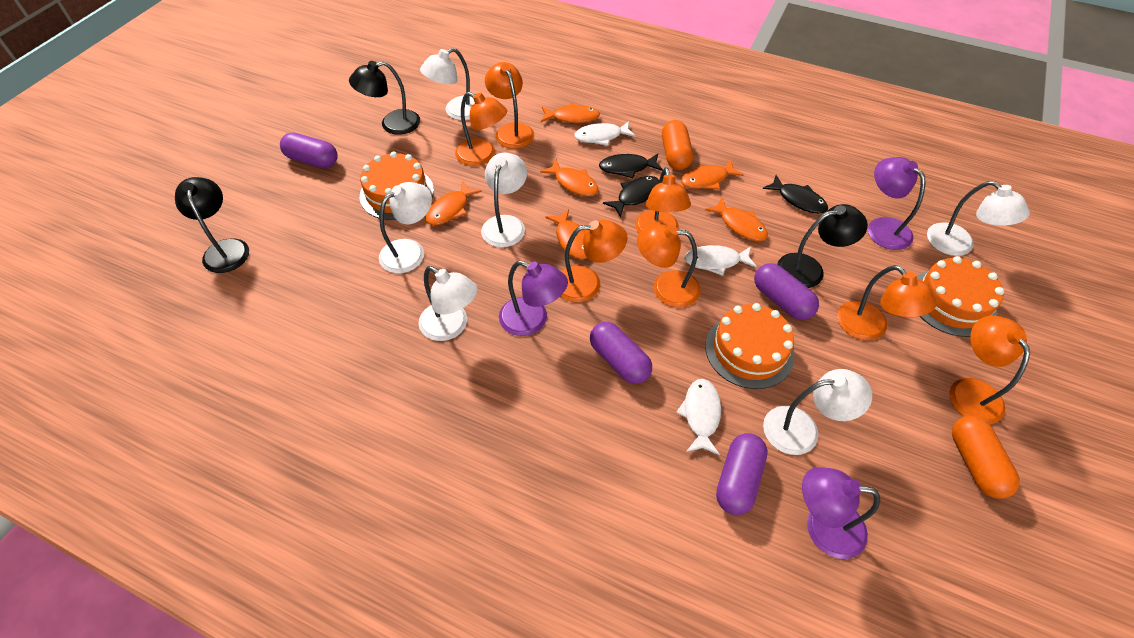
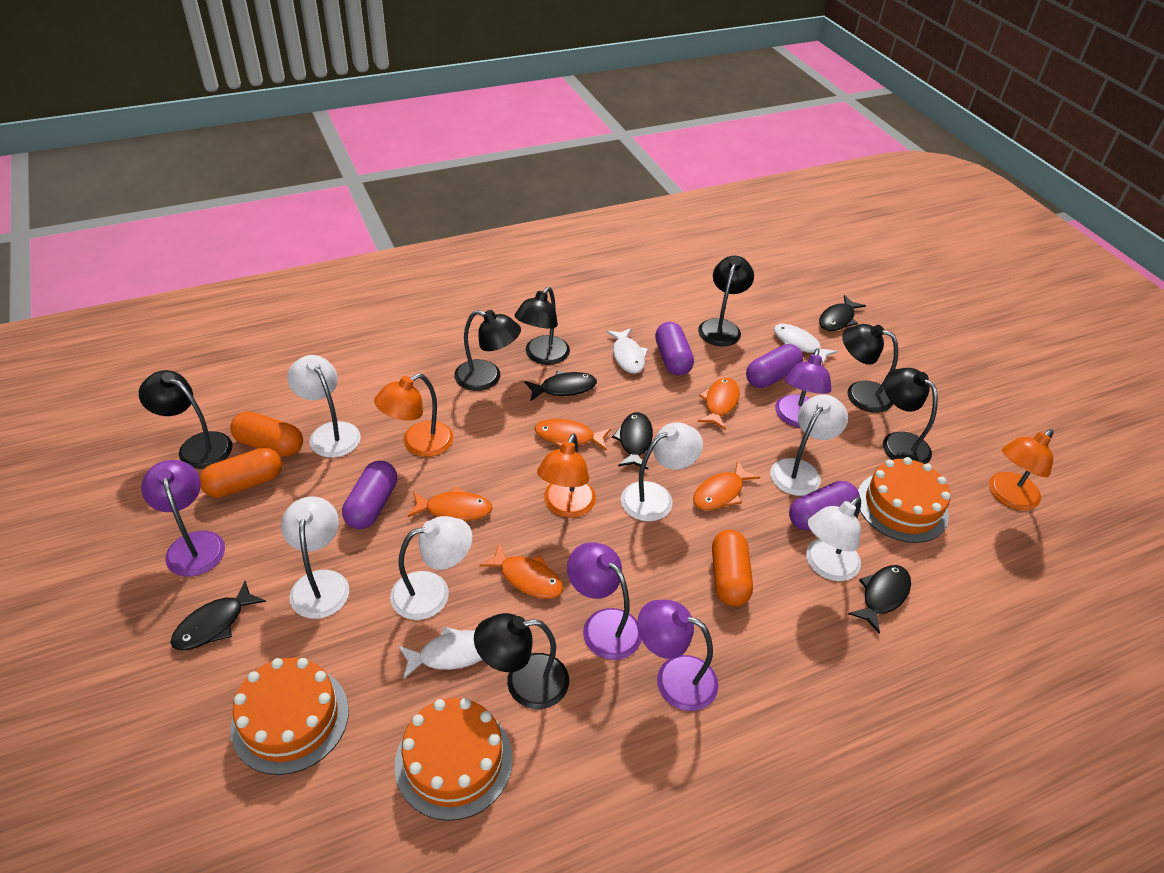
black fish: 3 -> 5
black lamp: 3 -> 7
orange capsule: 2 -> 3
orange fish: 6 -> 5
orange lamp: 7 -> 3
purple lamp: 3 -> 4

